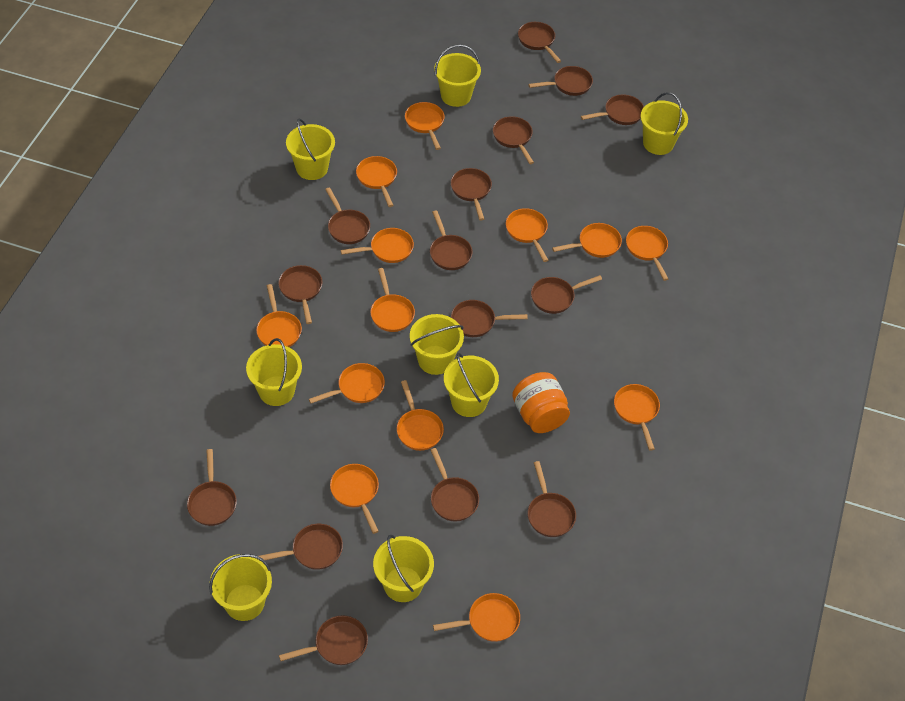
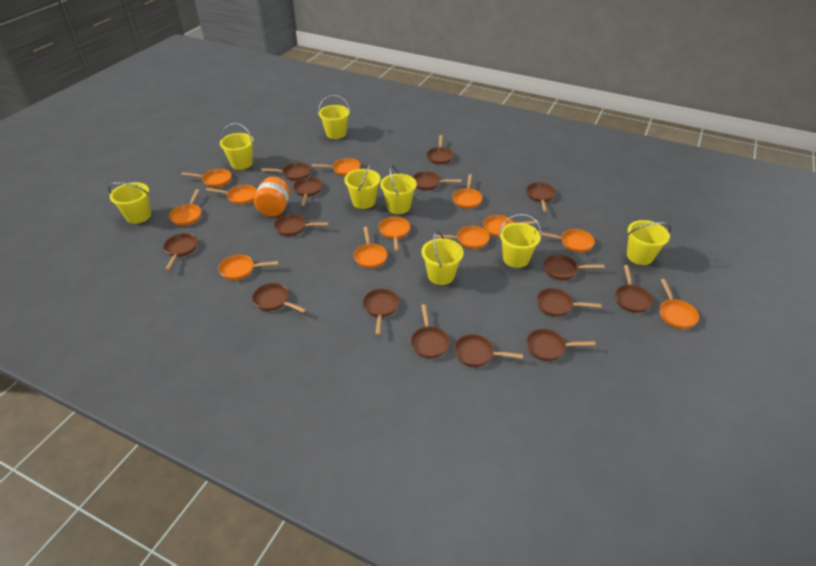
orange pan: 13 -> 12

